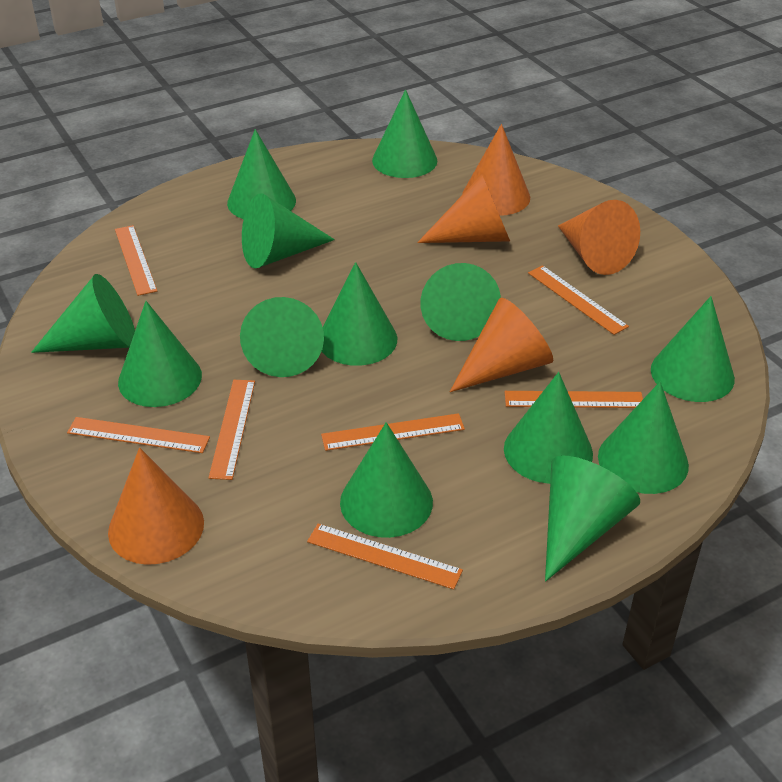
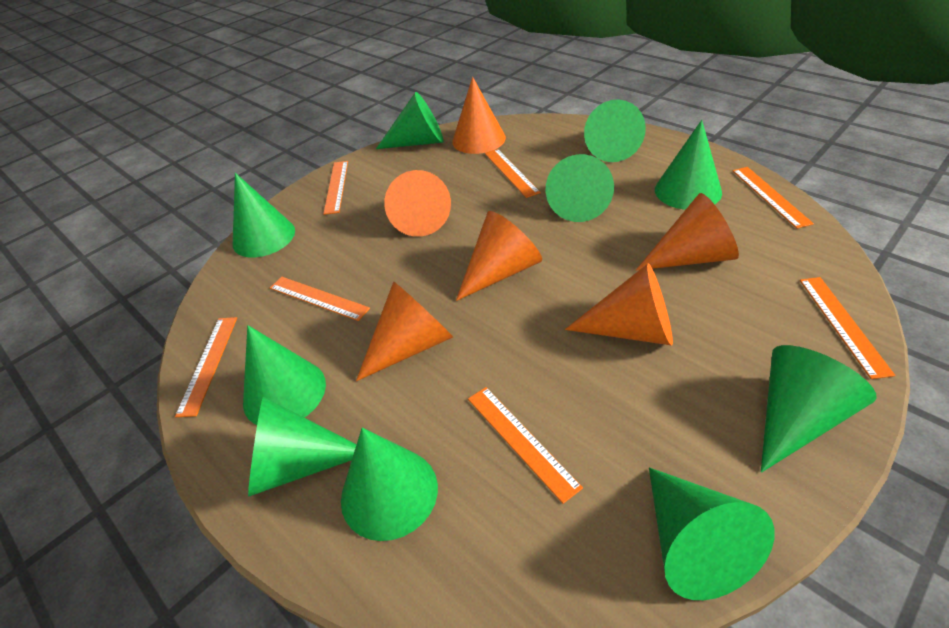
green cone: 13 -> 10
orange cone: 5 -> 6

